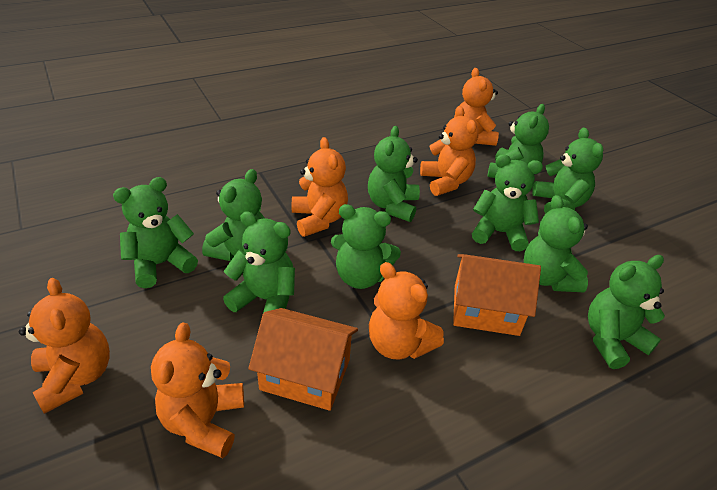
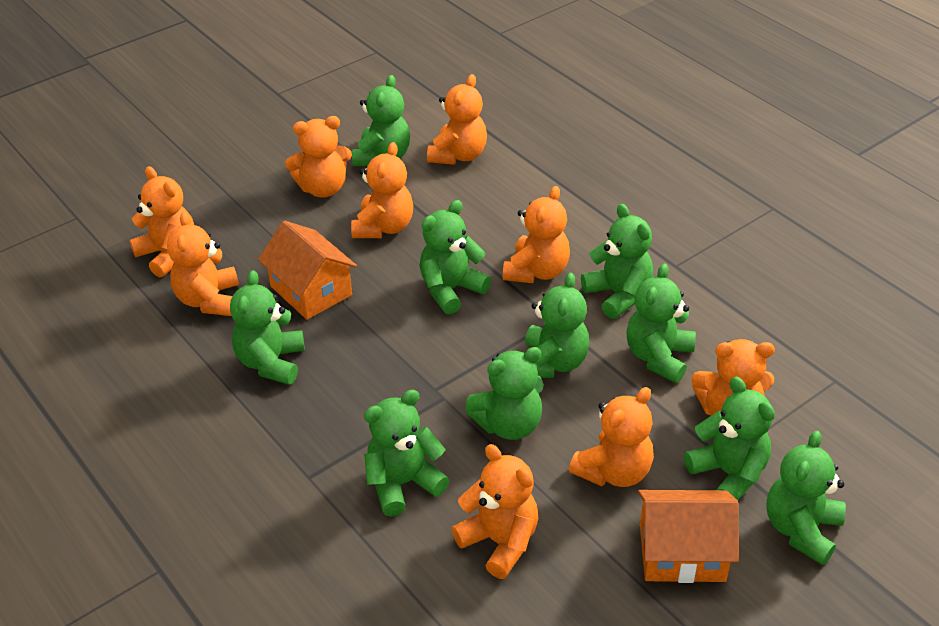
orange teddy bear: 6 -> 9

